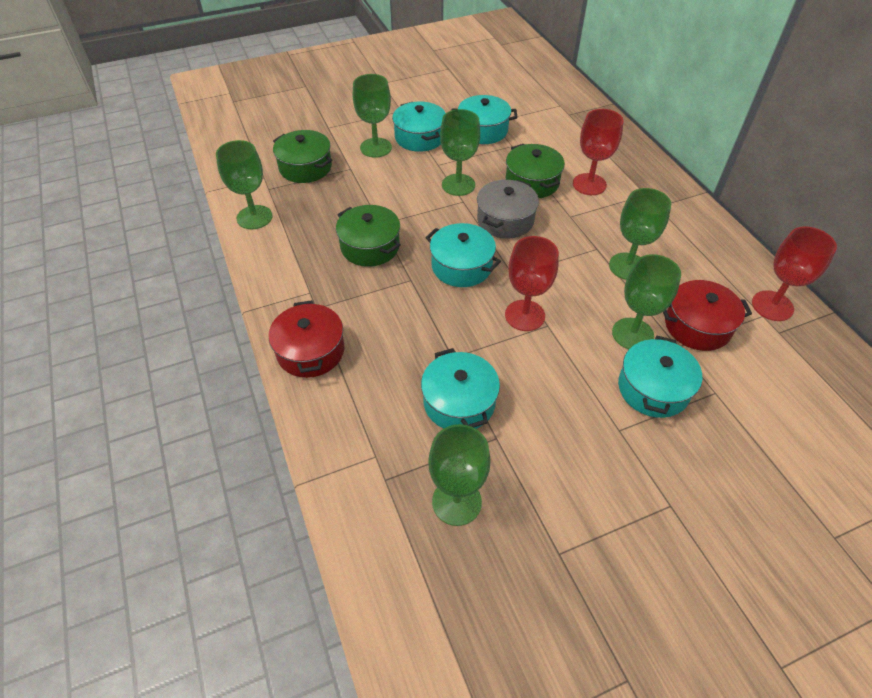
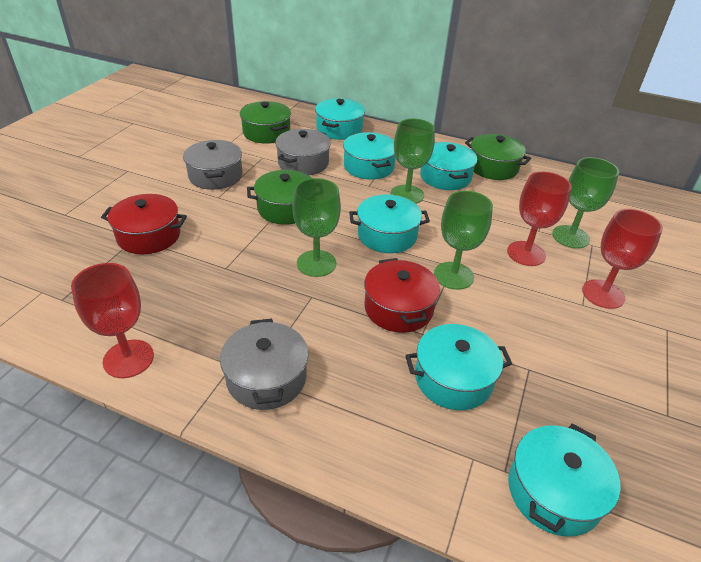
green goblet: 6 -> 4
grey pot: 1 -> 3
turquoise pot: 5 -> 6

